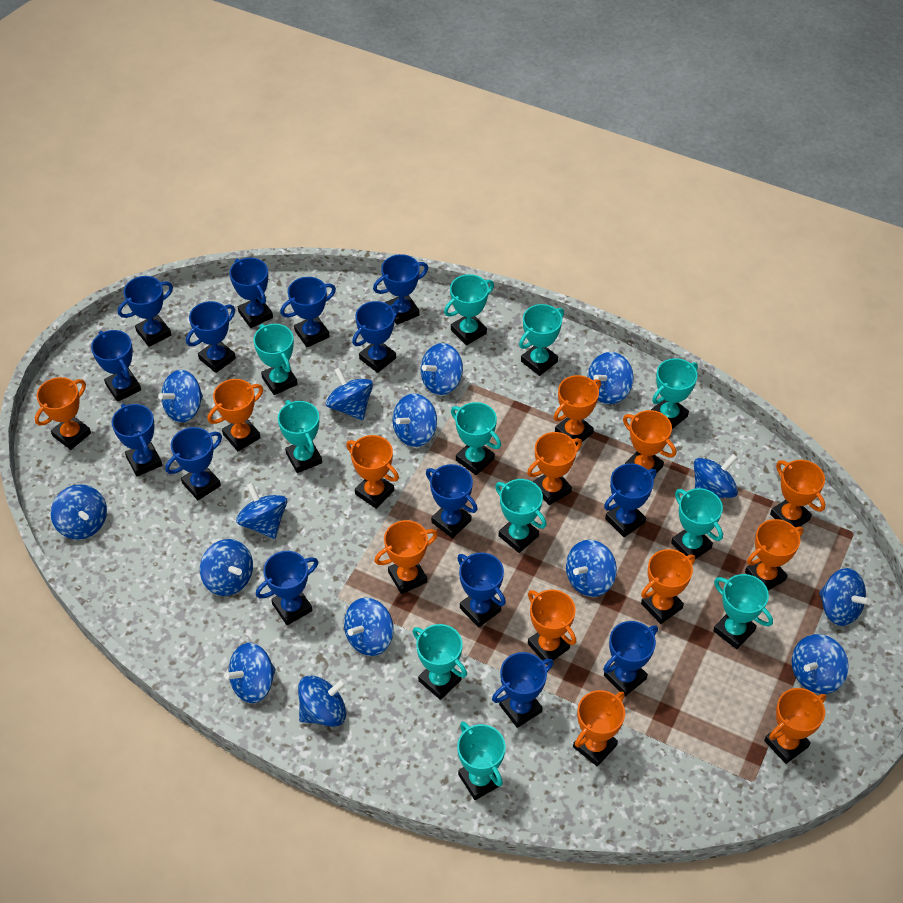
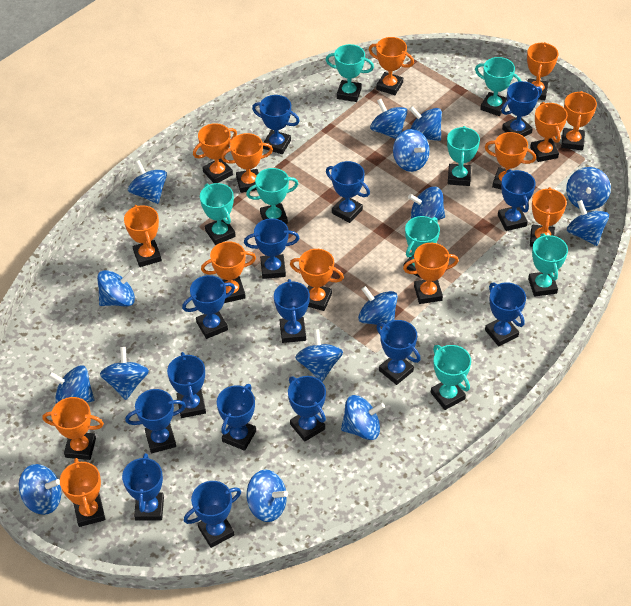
orange trophy: 13 -> 14
turquoise trophy: 11 -> 8

